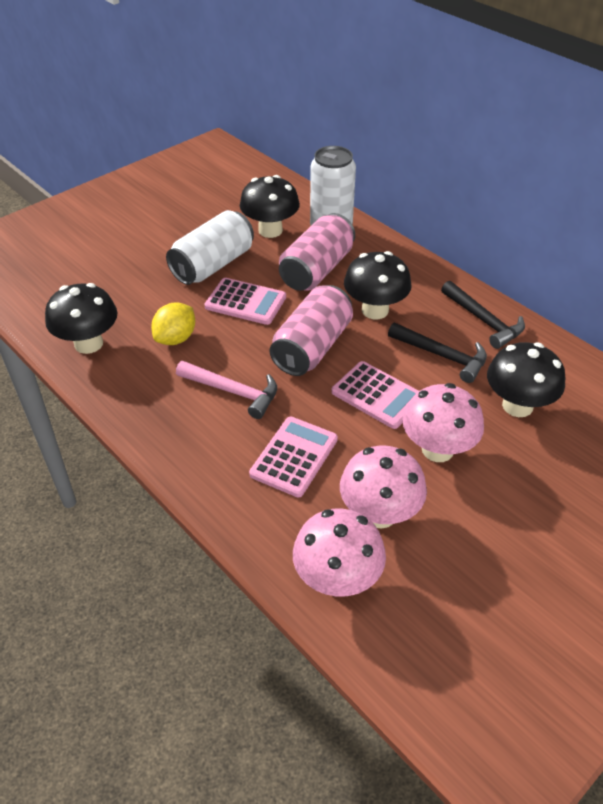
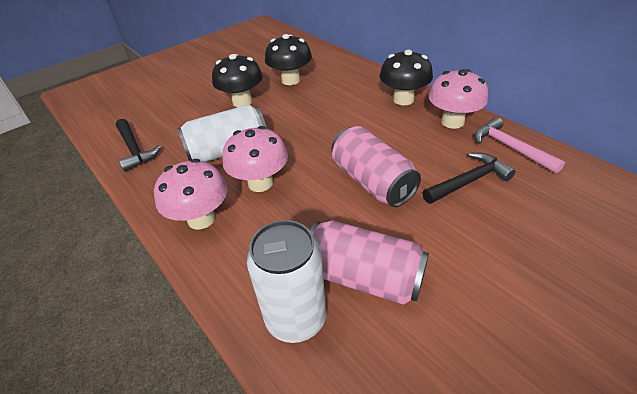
black mushroom: 4 -> 3
pink calculator: 3 -> 0
yellow lemon: 1 -> 0

